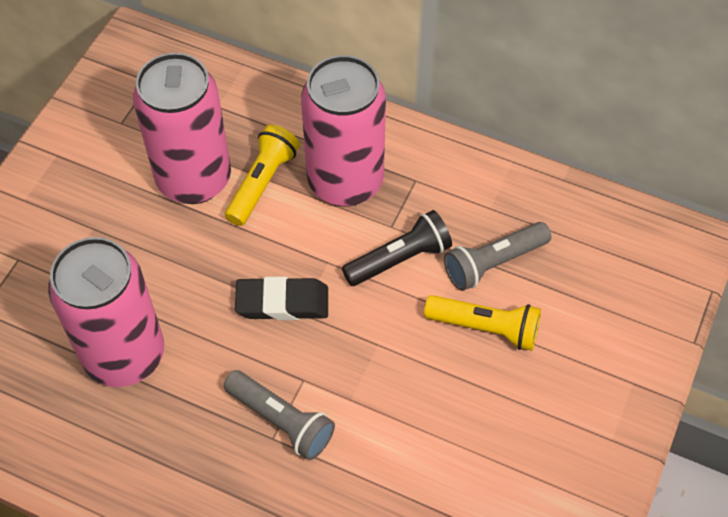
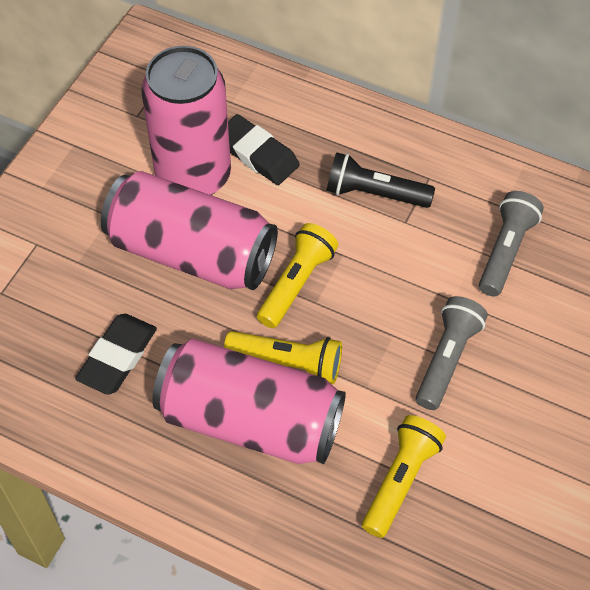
black eraser: 1 -> 2
yellow flashlight: 2 -> 3

